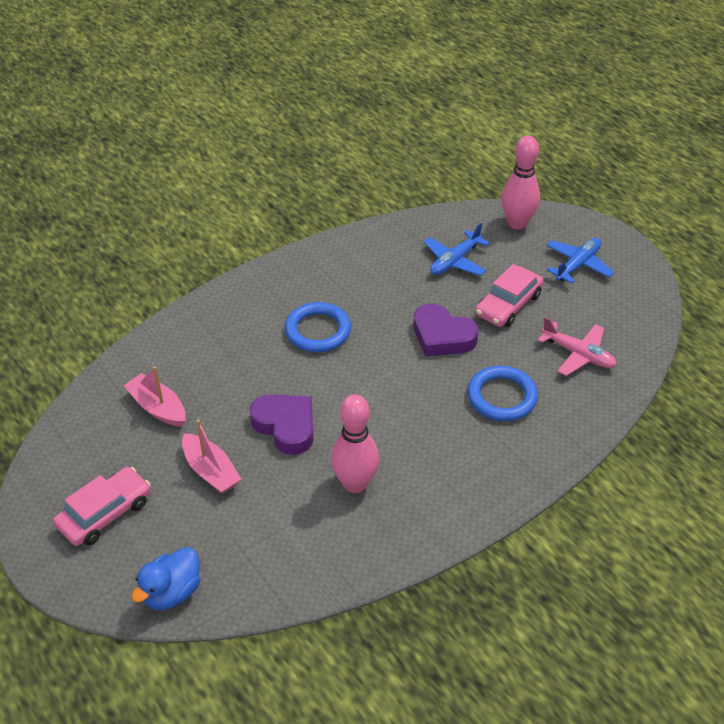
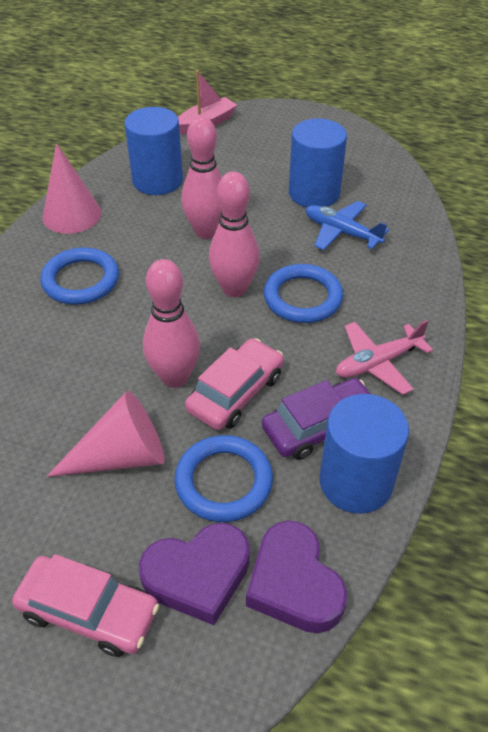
blue cylinder: 0 -> 3
blue duck: 1 -> 0
blue plane: 2 -> 1
blue ring: 2 -> 3
pink boat: 2 -> 1
pink bowling pin: 2 -> 3
pink cone: 0 -> 2
purple car: 0 -> 1

